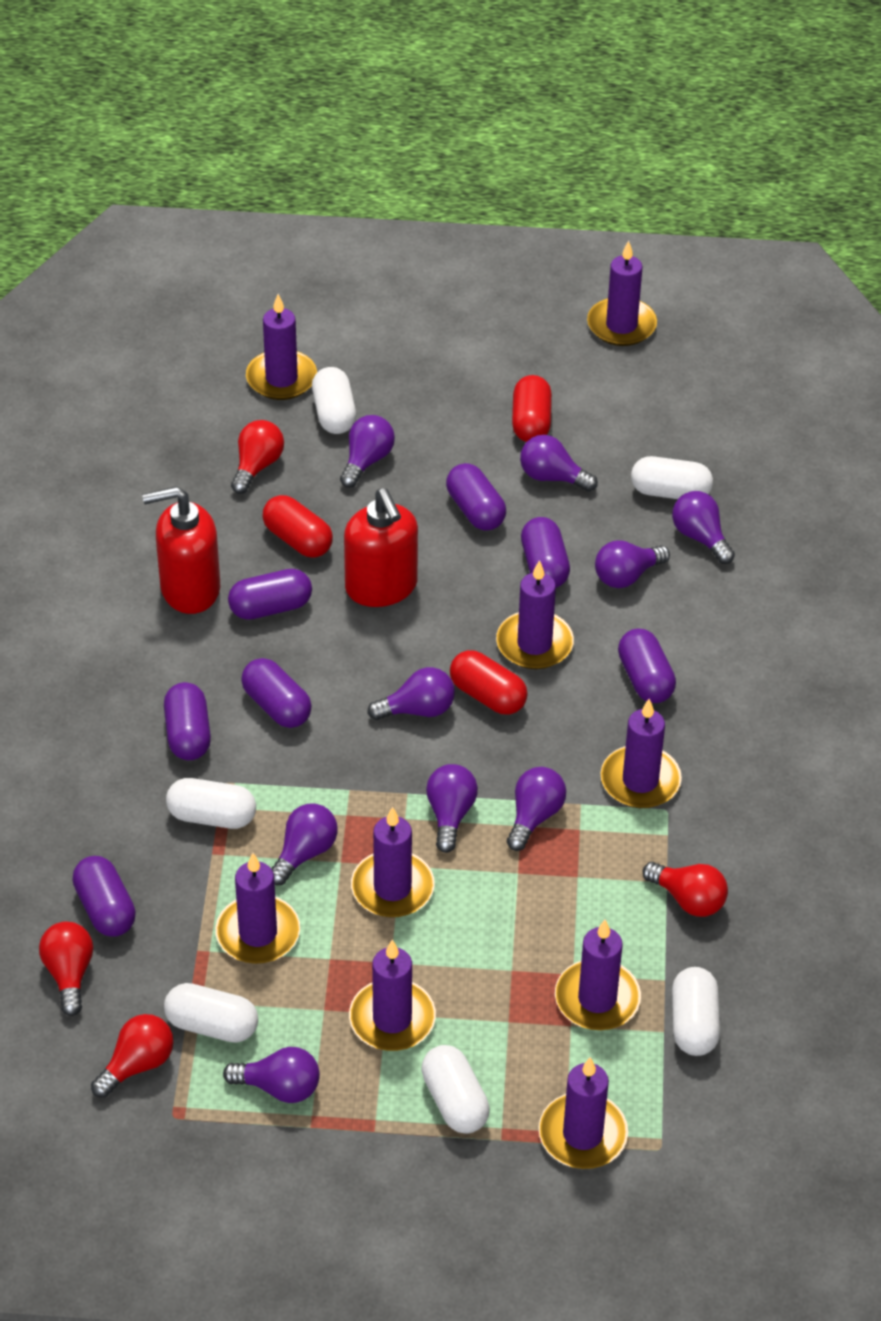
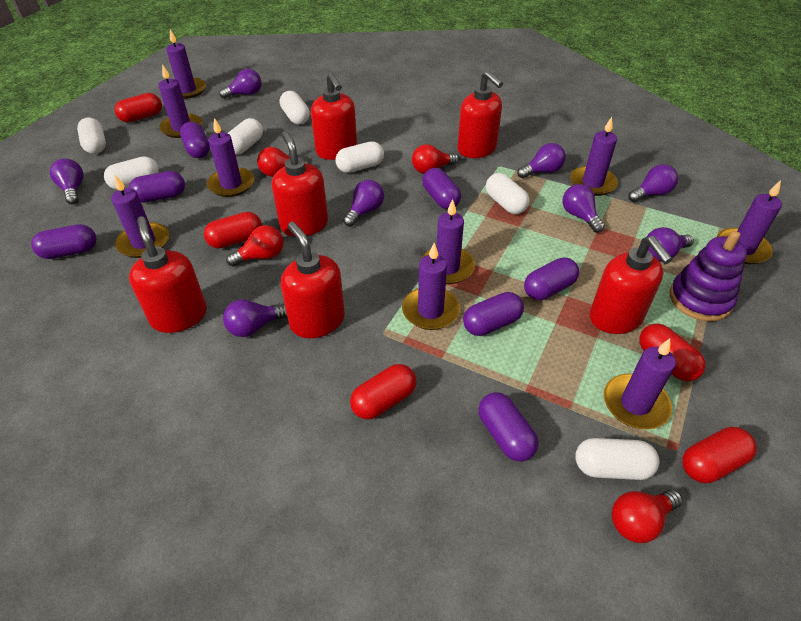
purple light bulb: 9 -> 8
purple stacking toy: 0 -> 1
red capsule: 3 -> 5
red soap dispenser: 2 -> 6
white capsule: 6 -> 7

